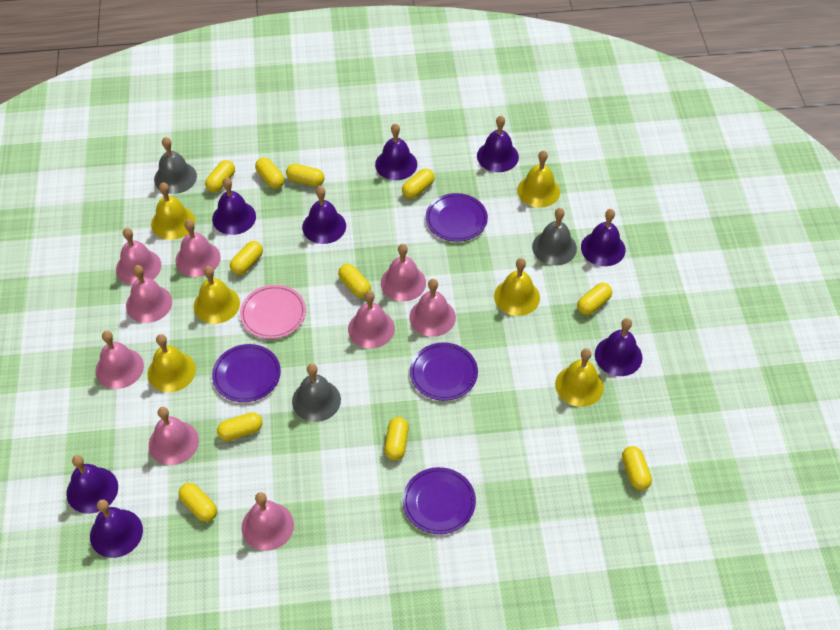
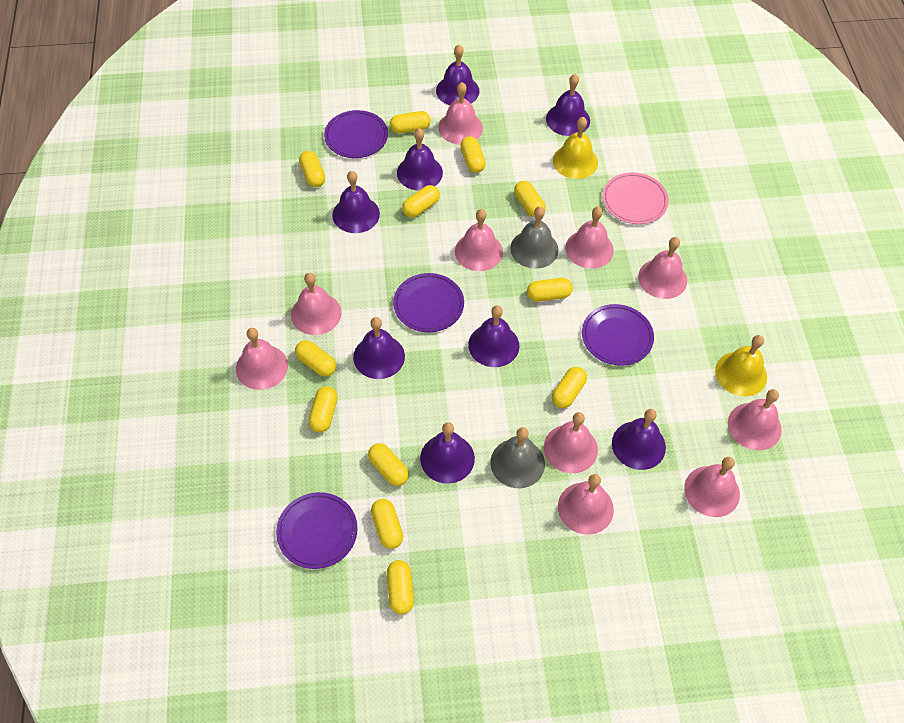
grey bell: 3 -> 2
pink bell: 9 -> 10
yellow bell: 6 -> 2
yellow capsule: 11 -> 12

